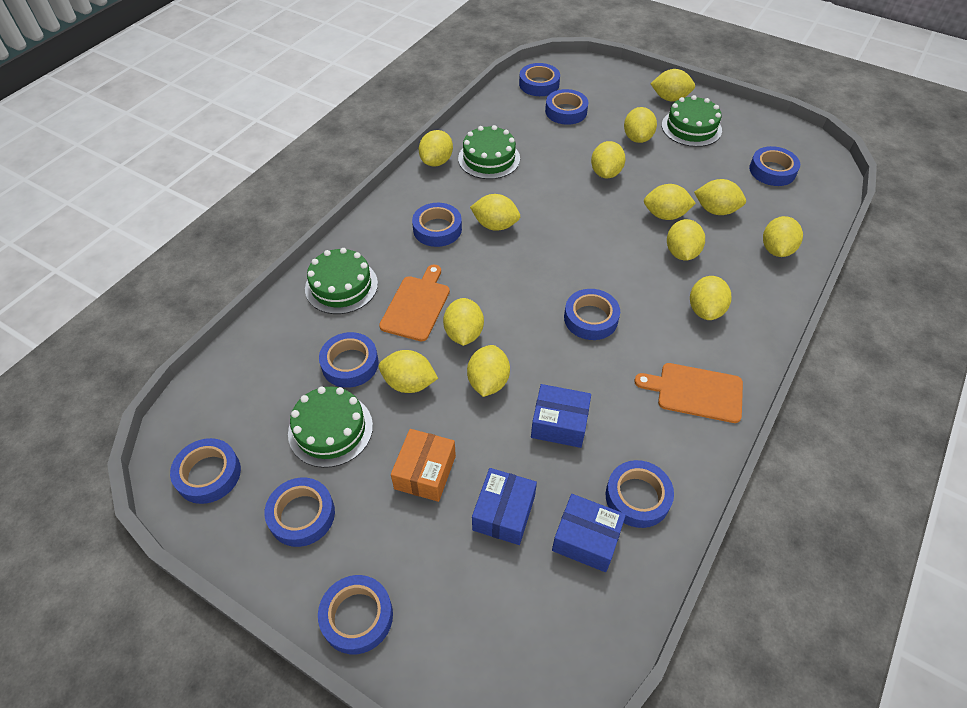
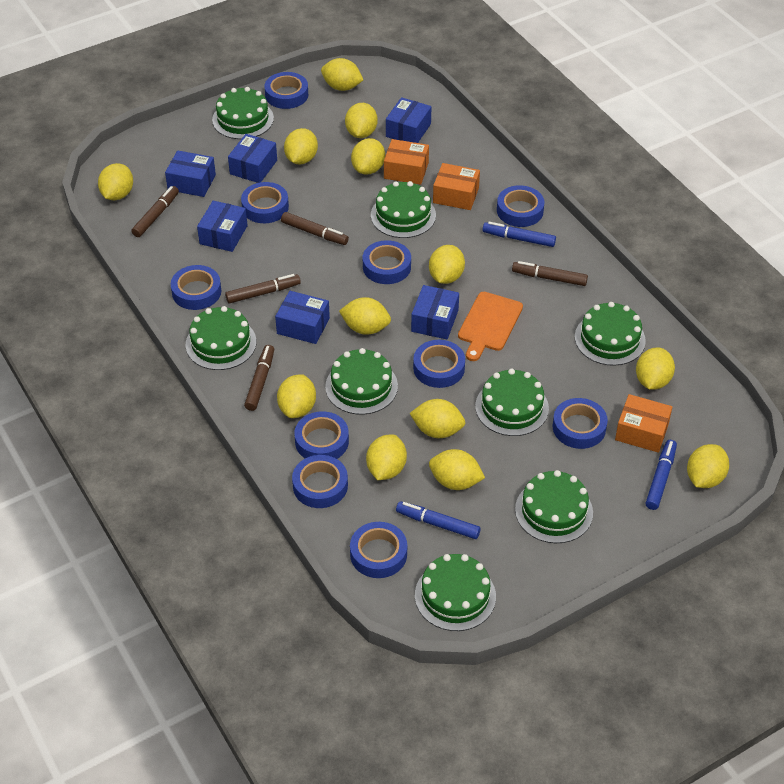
blue box: 3 -> 6
blue marker: 0 -> 3
brown marker: 0 -> 5
green cake: 4 -> 8
orange box: 1 -> 3
orange cutting board: 2 -> 1

